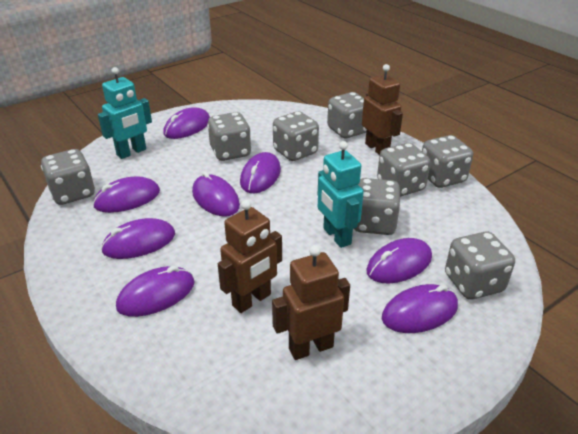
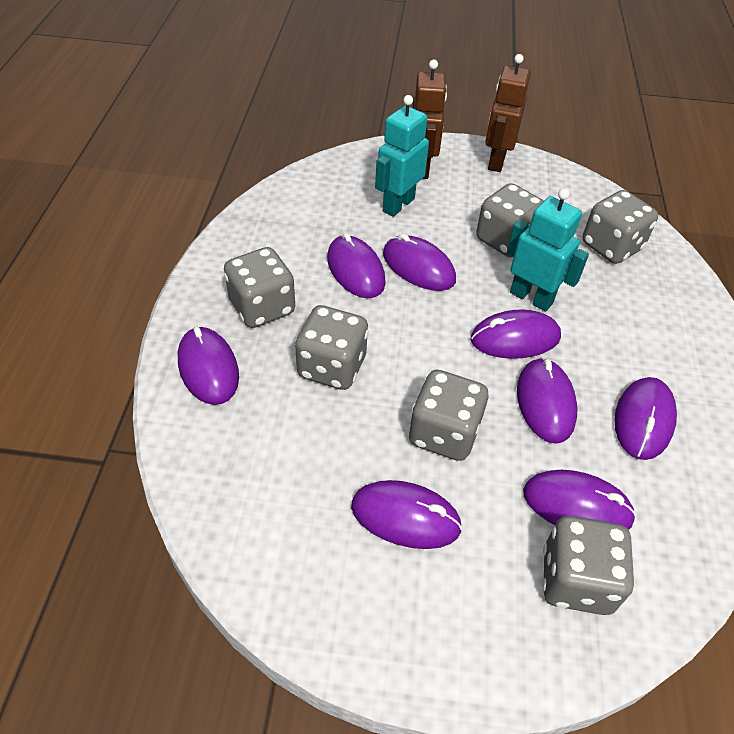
brown robot: 3 -> 2
grey dice: 8 -> 6

